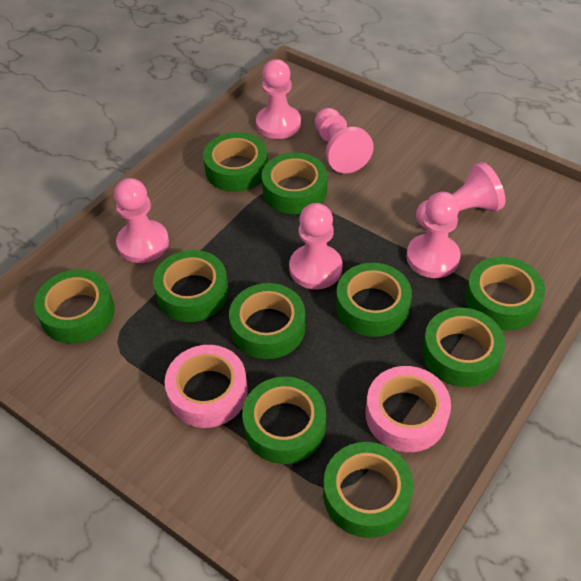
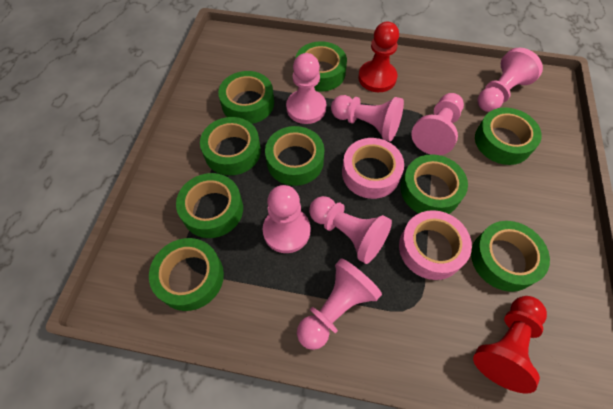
green tape: 10 -> 9
pink pawn: 6 -> 7
red pawn: 0 -> 2

